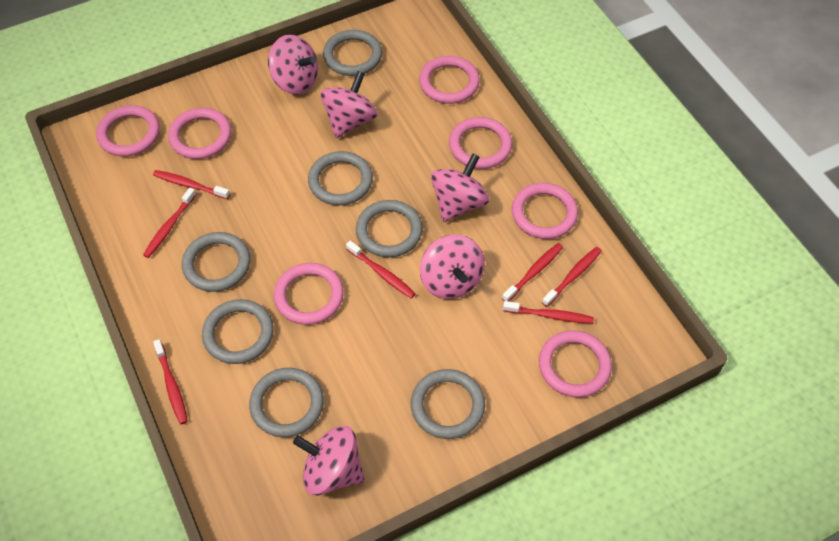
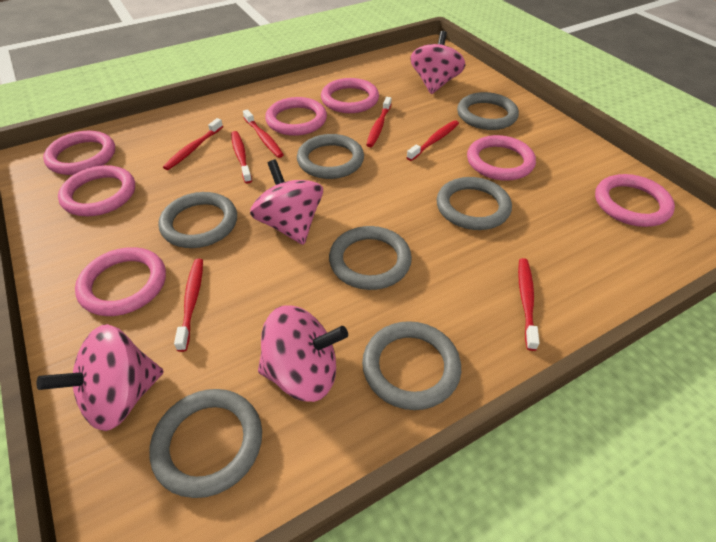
pink spinning top: 5 -> 4

